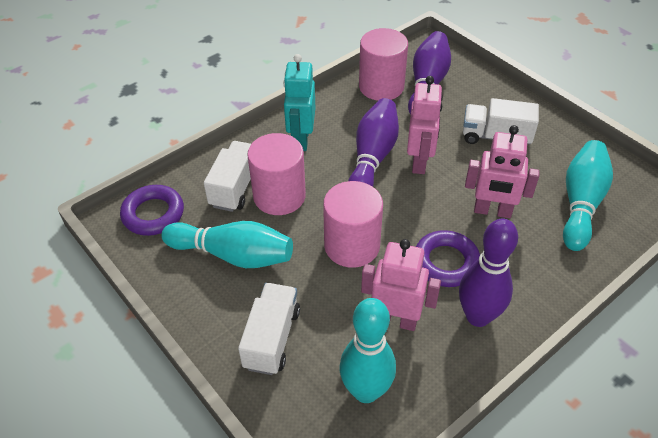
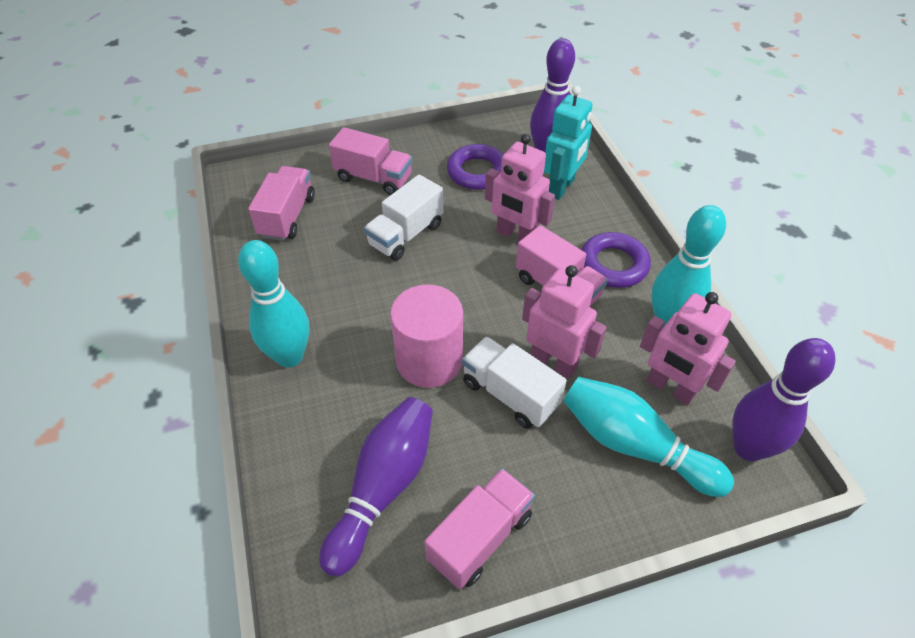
pink cylinder: 3 -> 1
pink truck: 0 -> 4
white truck: 3 -> 2

